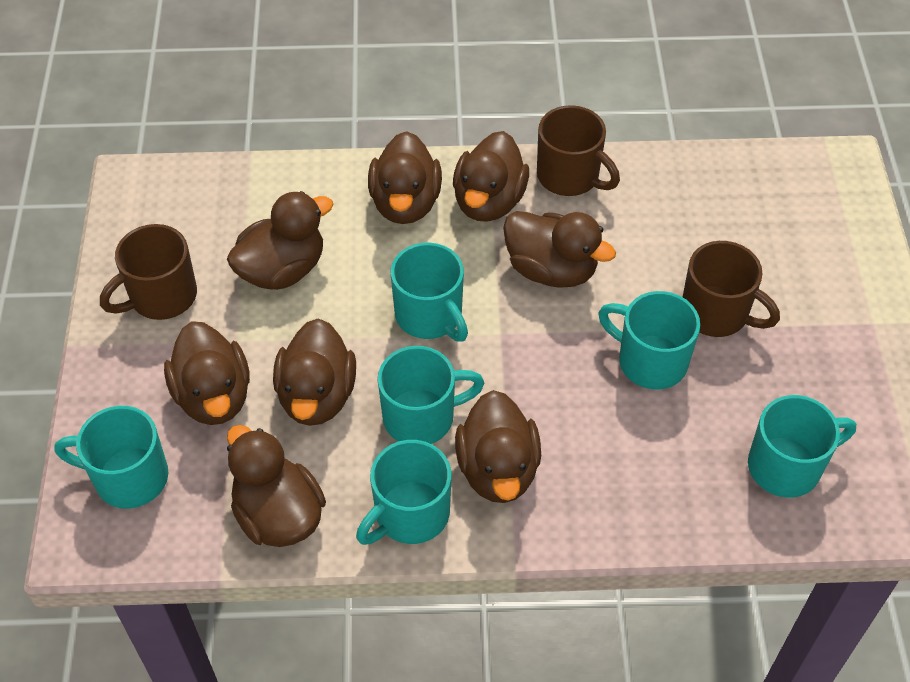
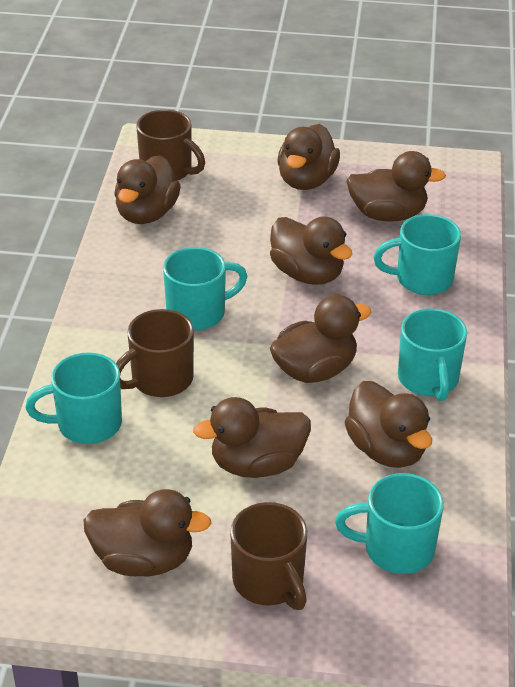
turquoise mug: 6 -> 5

